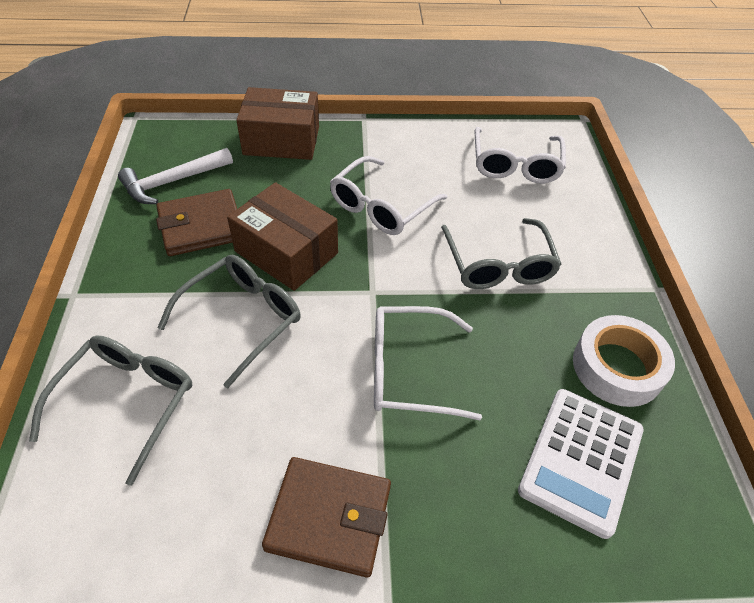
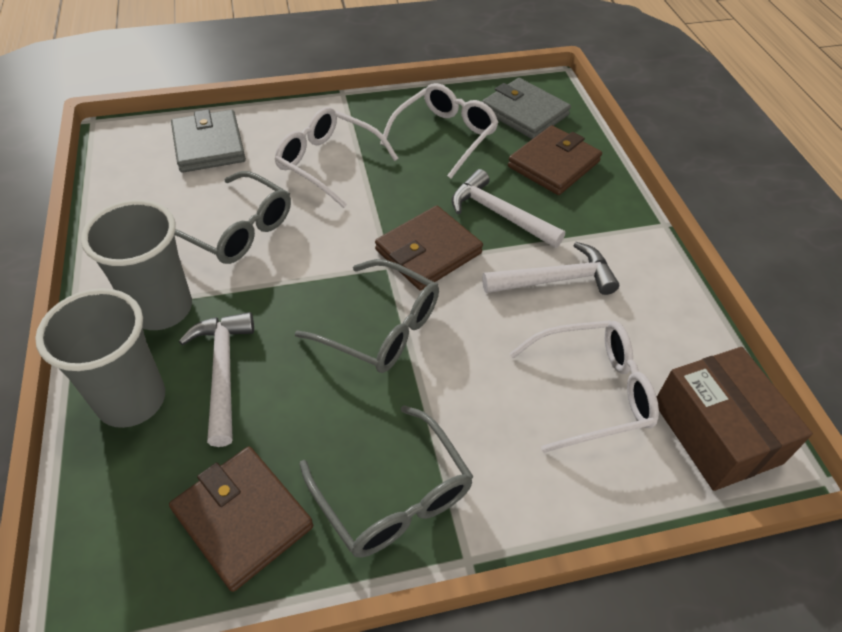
brown box: 2 -> 1
brown wallet: 2 -> 3
grey cup: 0 -> 2
grey wallet: 0 -> 2
white calculator: 1 -> 0
white hammer: 1 -> 3
white tape: 1 -> 0

